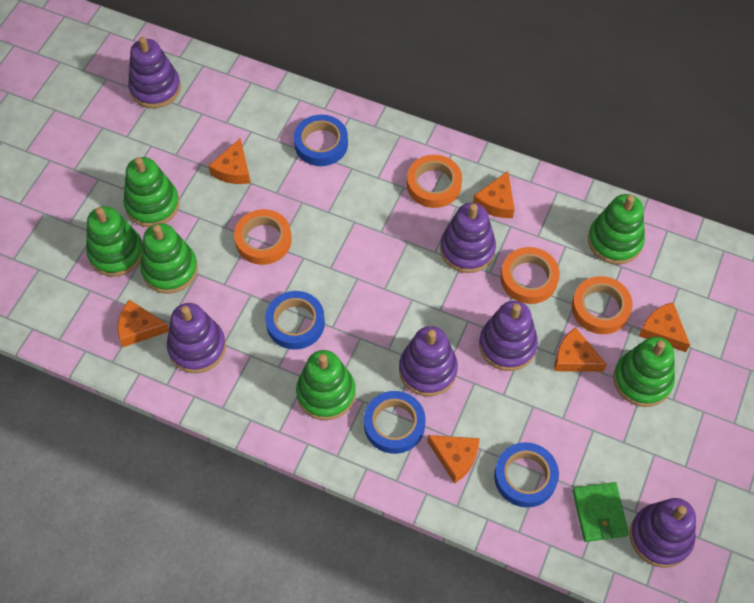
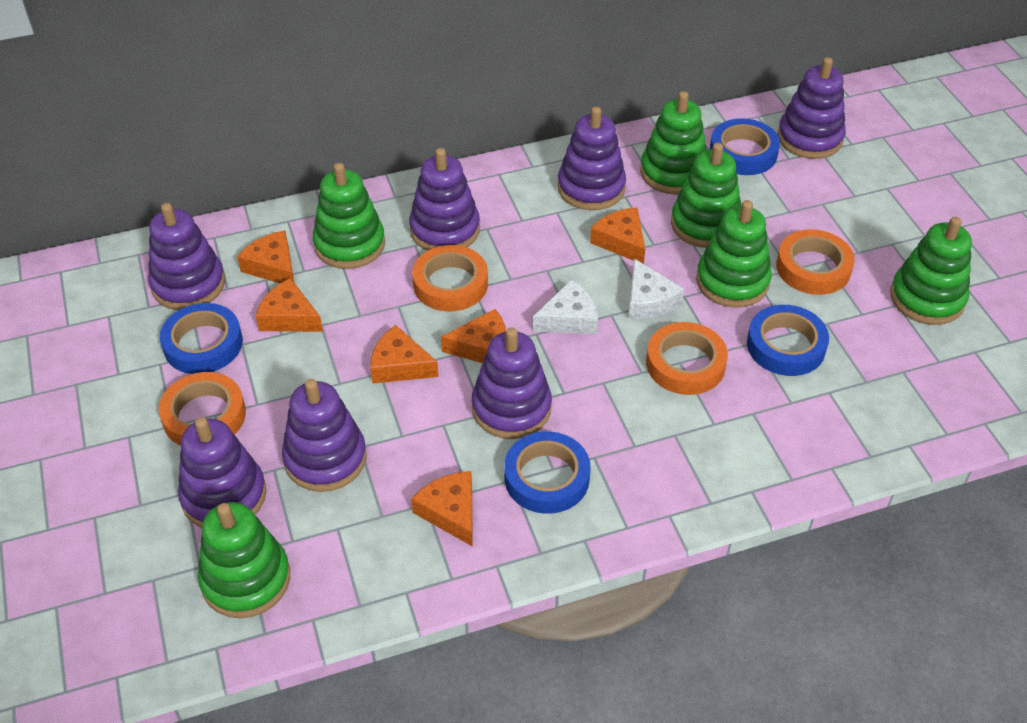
green wallet: 1 -> 0
purple stacking toy: 6 -> 7
white cheese: 0 -> 2

